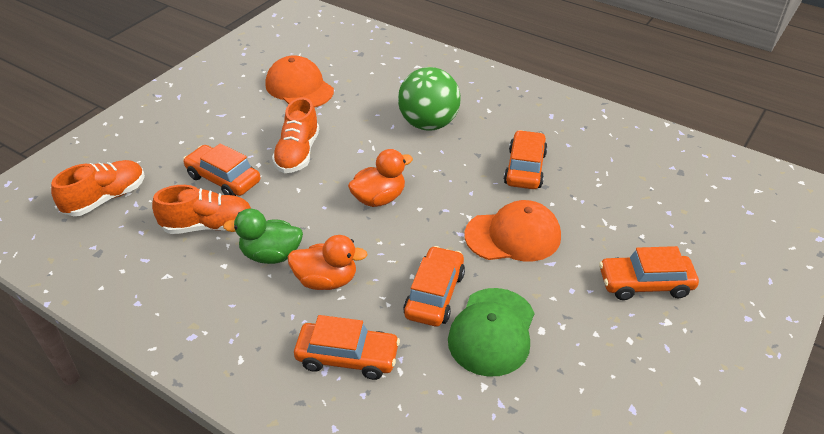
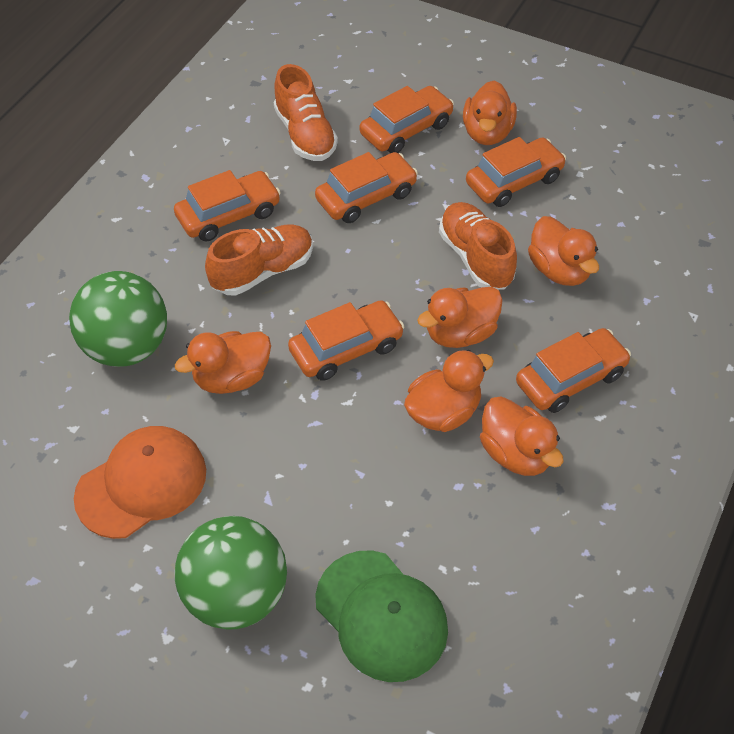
green ball: 1 -> 2
green duck: 1 -> 0
orange cap: 2 -> 1
orange car: 5 -> 6
orange duck: 2 -> 6

